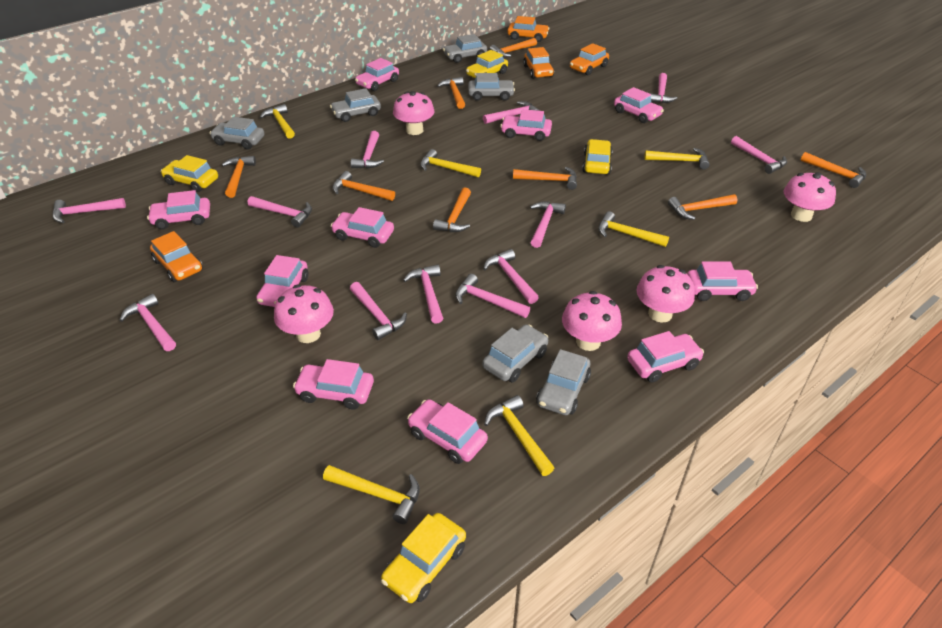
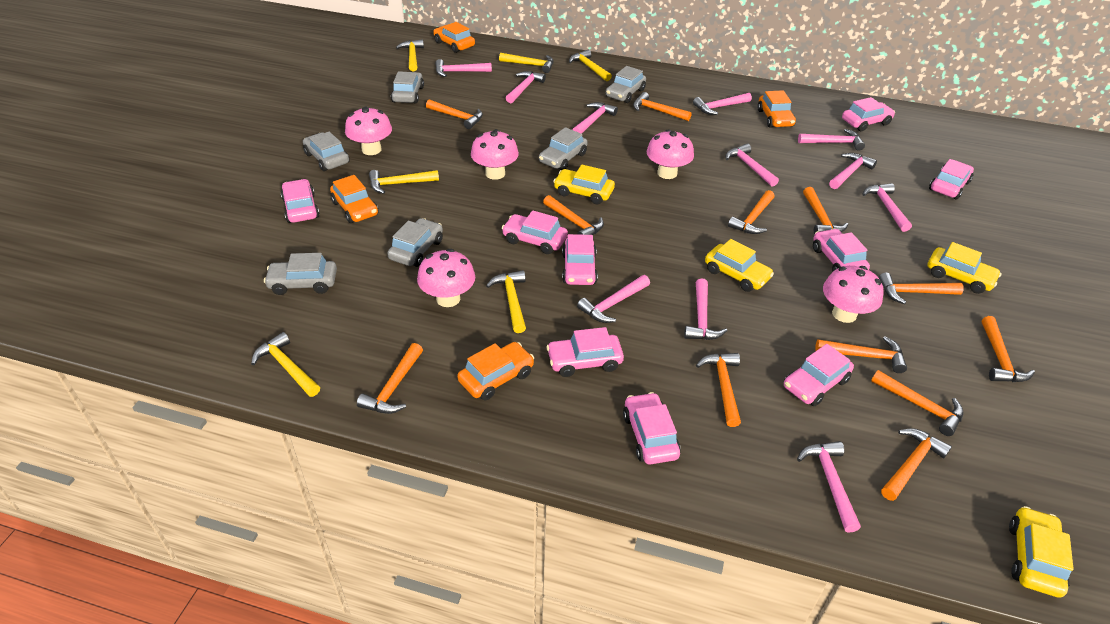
orange hammer: 8 -> 12
pink car: 10 -> 9
pink hammer: 12 -> 11

